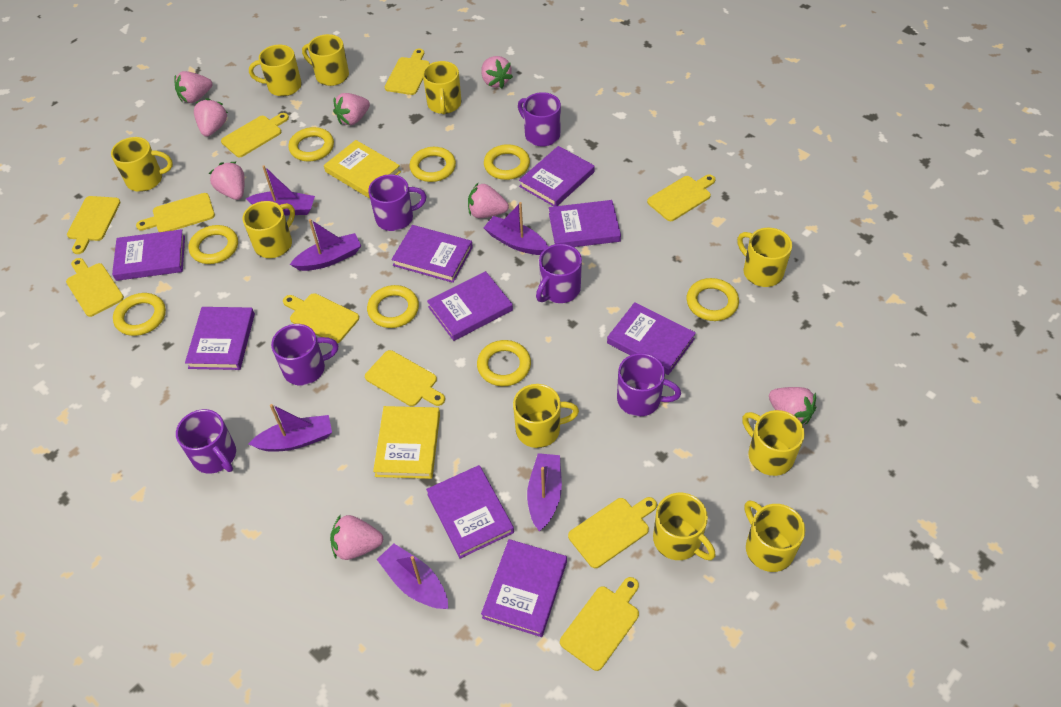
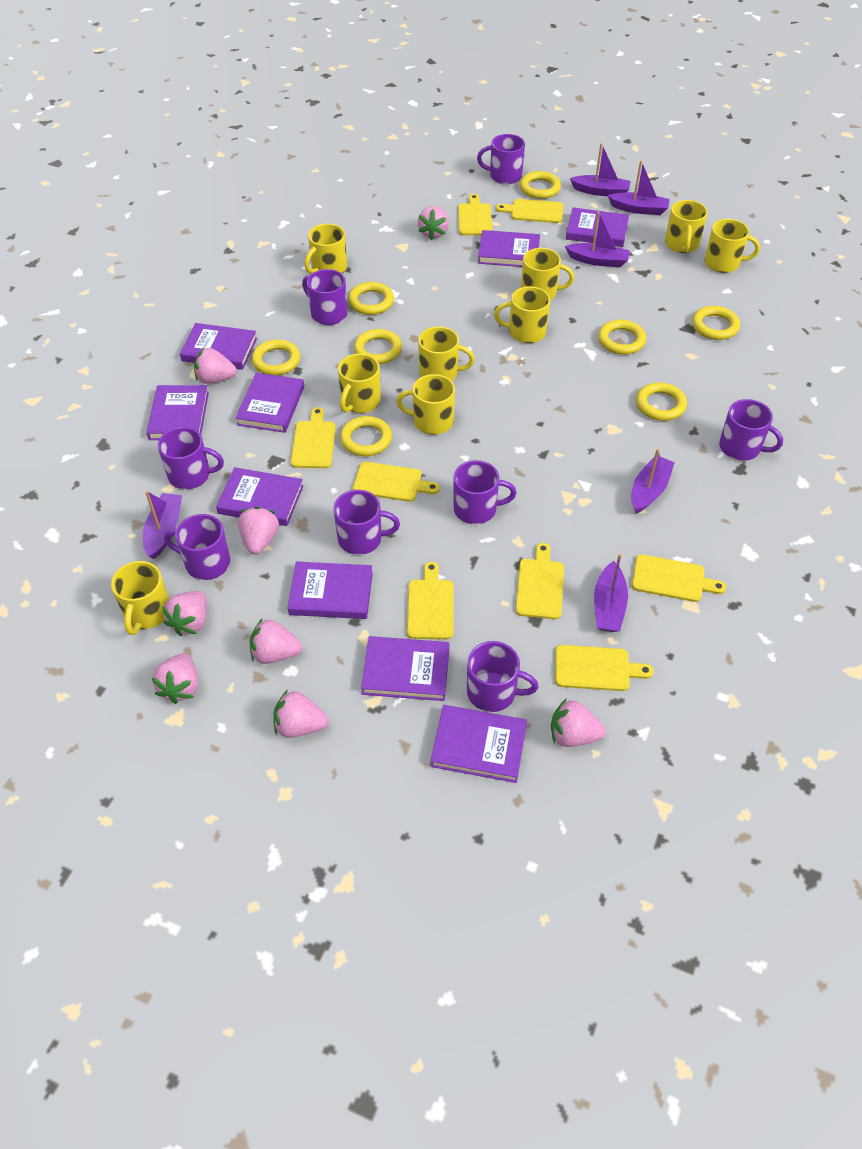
purple mug: 6 -> 8
yellow book: 2 -> 0
yellow cutting board: 10 -> 8
yellow mug: 10 -> 9

